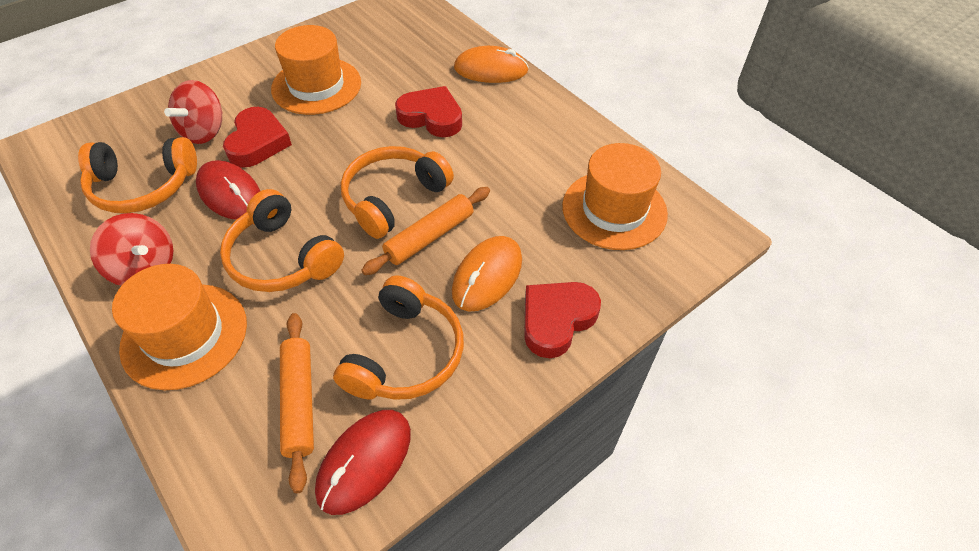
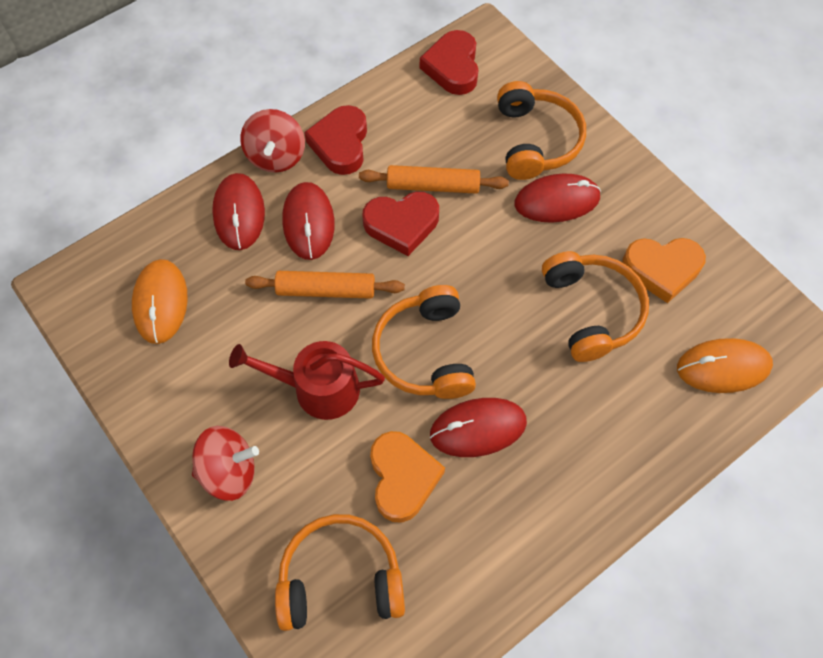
orange hat: 3 -> 0
orange heart: 0 -> 2
red mouse: 2 -> 4
red watering can: 0 -> 1

